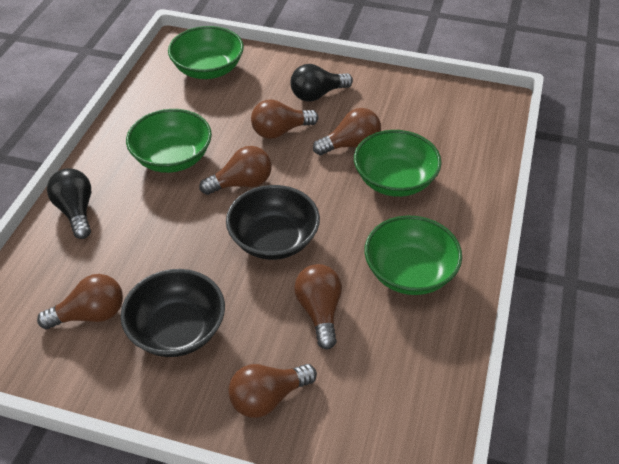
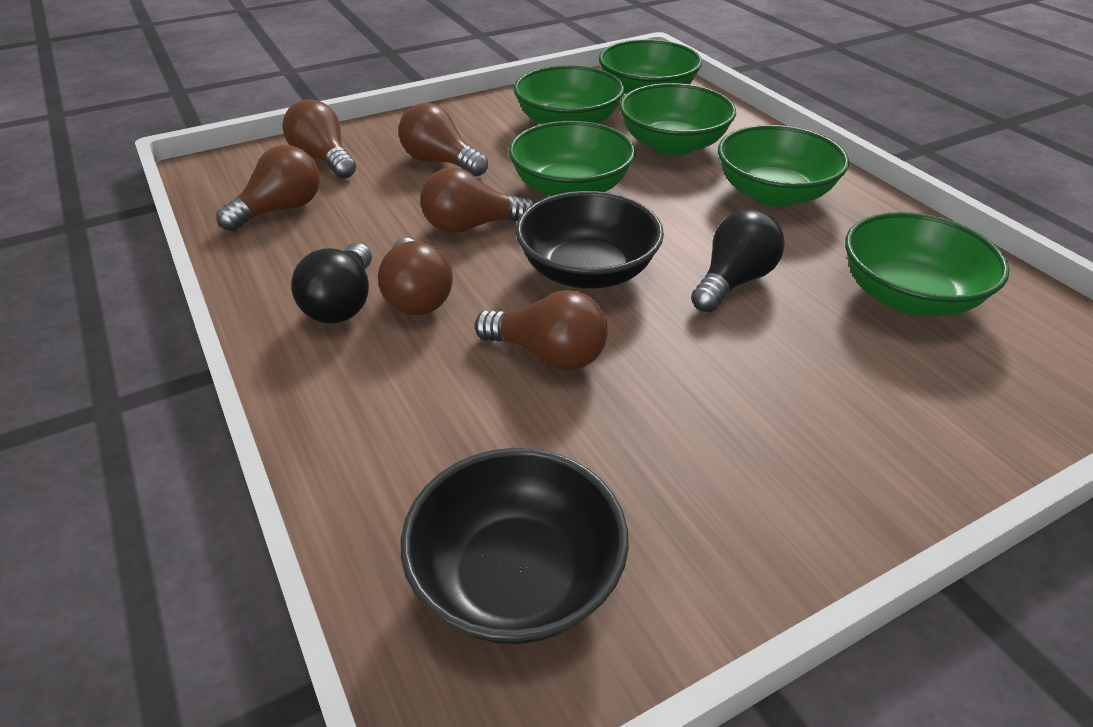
green bowl: 4 -> 6

